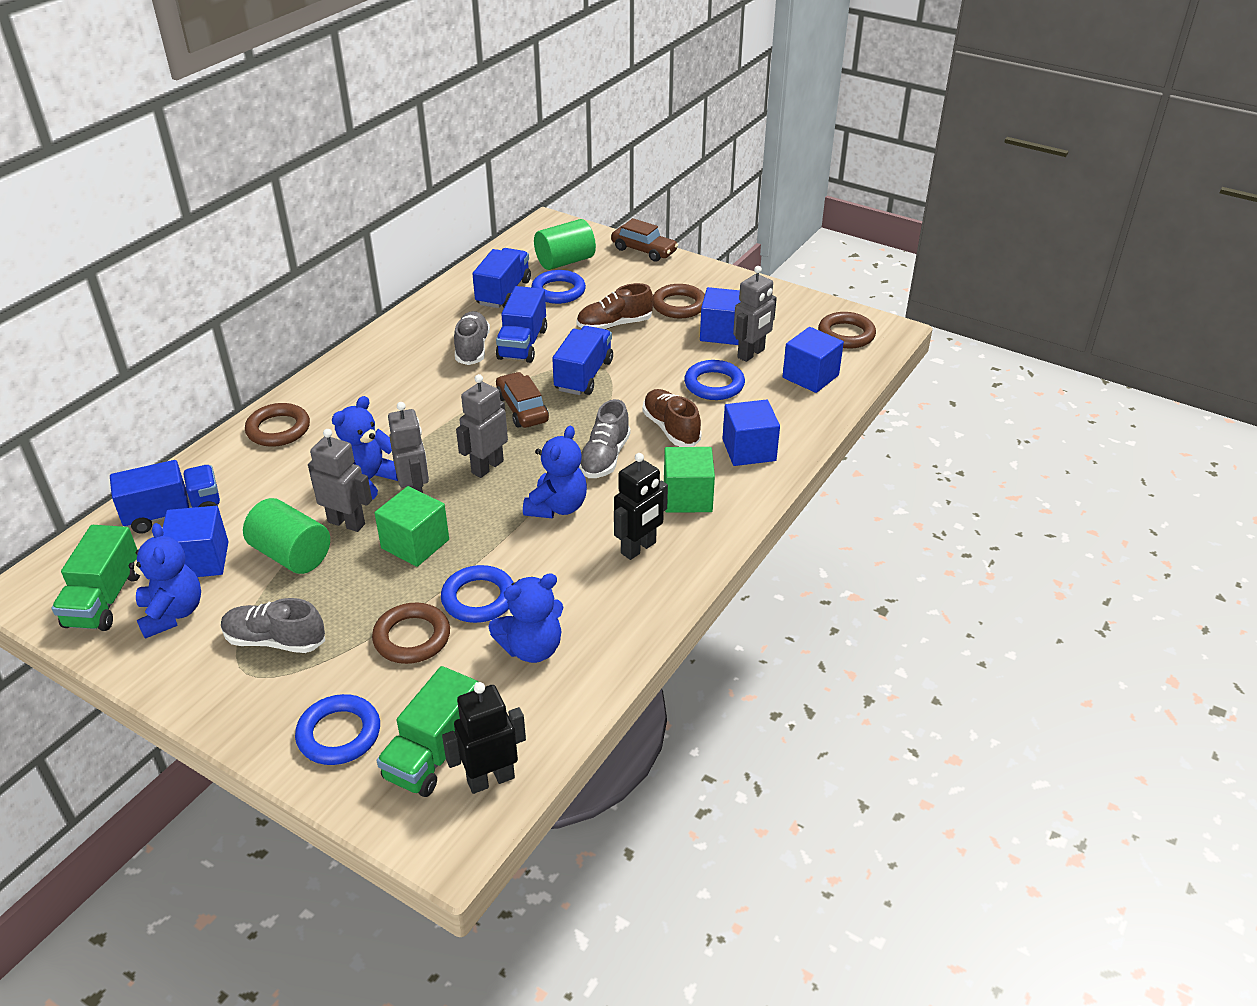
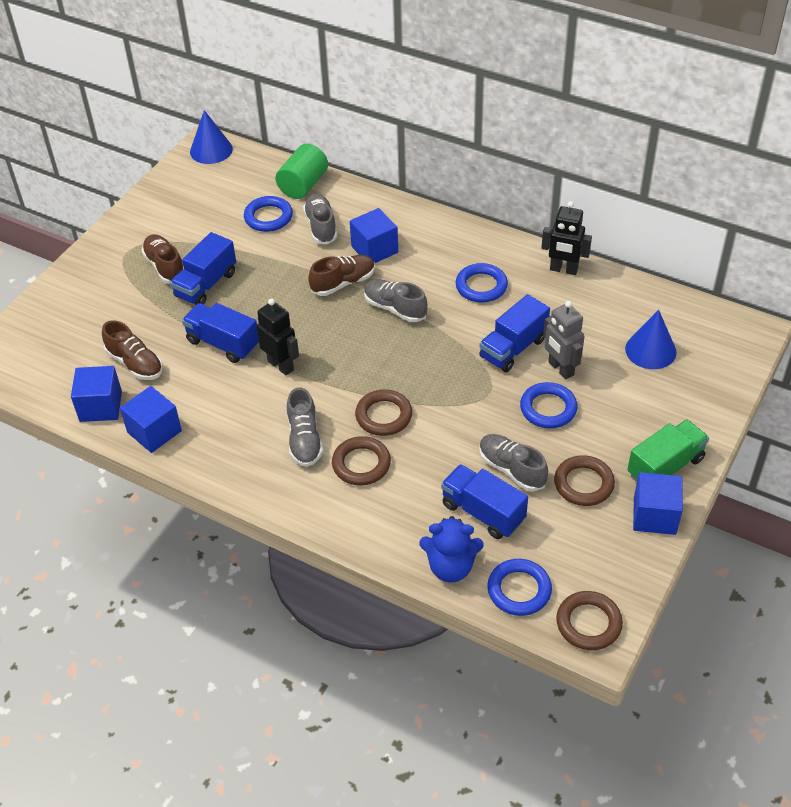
blue cone: 0 -> 2
blue teddy bear: 4 -> 1
brown car: 2 -> 0
brown shoe: 2 -> 3
green cube: 2 -> 0
green cylinder: 2 -> 1
green truck: 2 -> 1
grey robot: 4 -> 1
grey shoe: 3 -> 4

